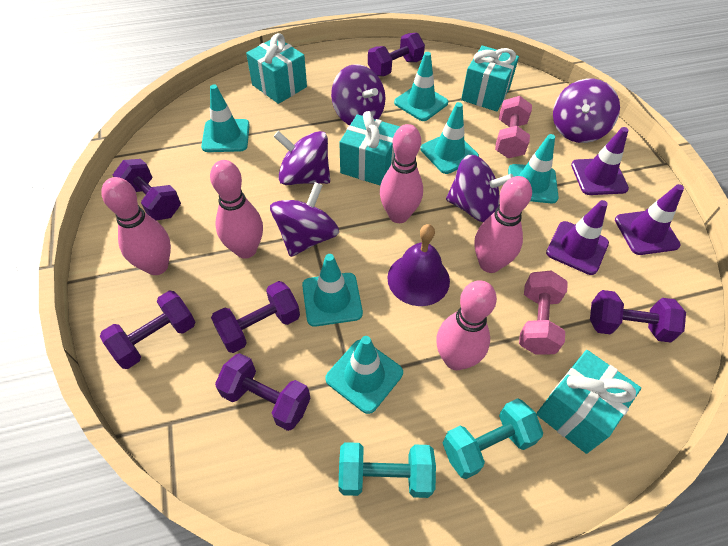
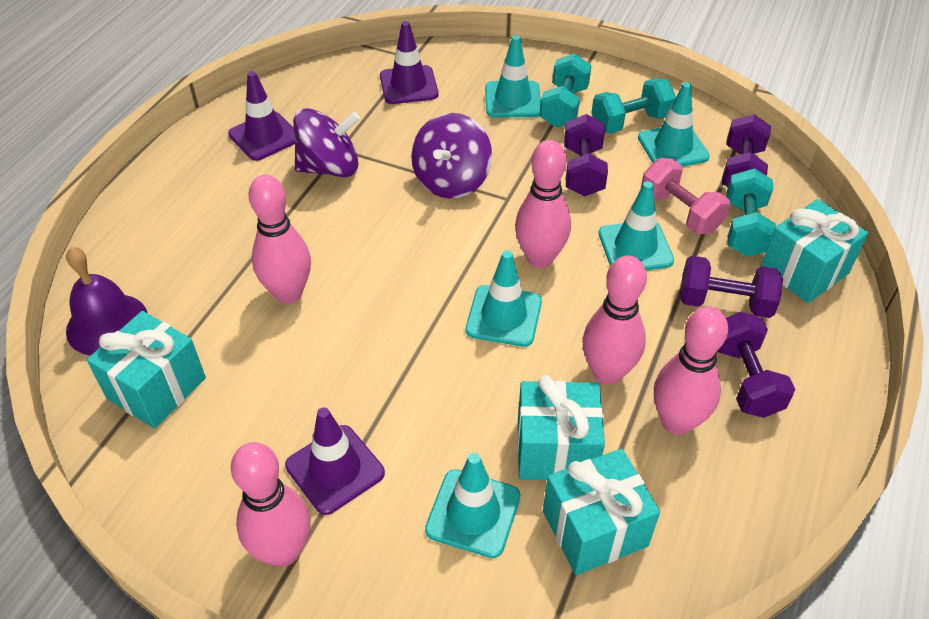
pink dumbbell: 2 -> 1
purple dumbbell: 6 -> 4
purple spinning top: 5 -> 2
turquoise dumbbell: 2 -> 3
turquoise traffic cone: 6 -> 5

